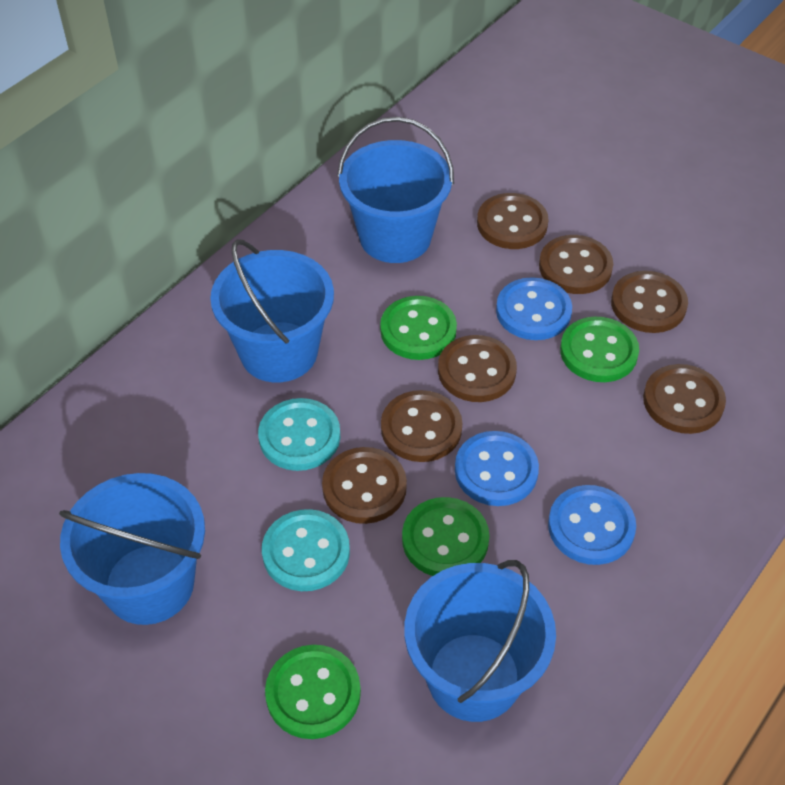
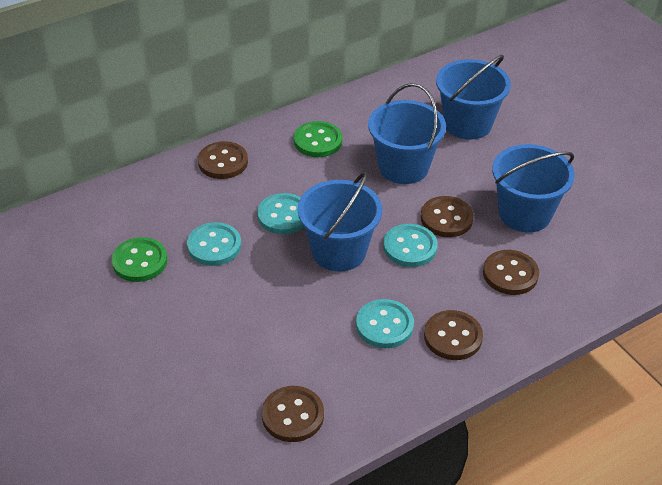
blue button: 3 -> 0
brown button: 7 -> 5
green button: 4 -> 2
turquoise button: 2 -> 4

